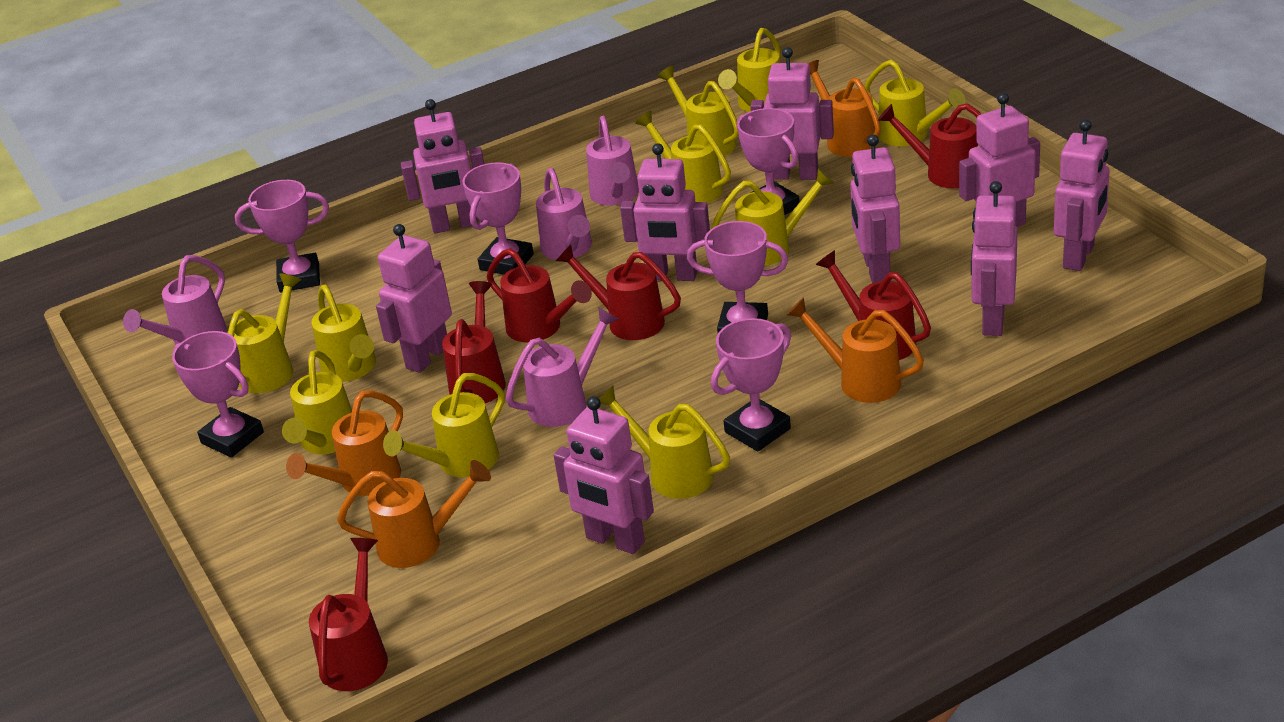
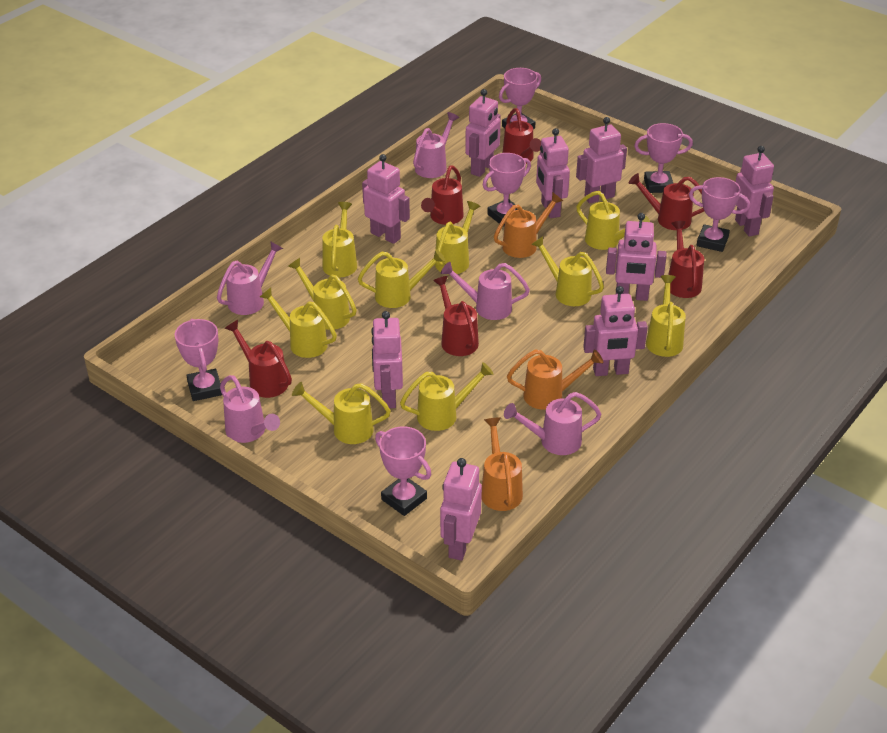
orange watering can: 4 -> 3
pink watering can: 4 -> 5

